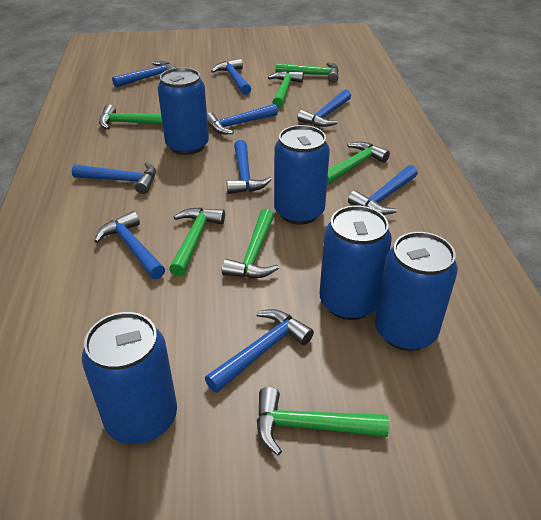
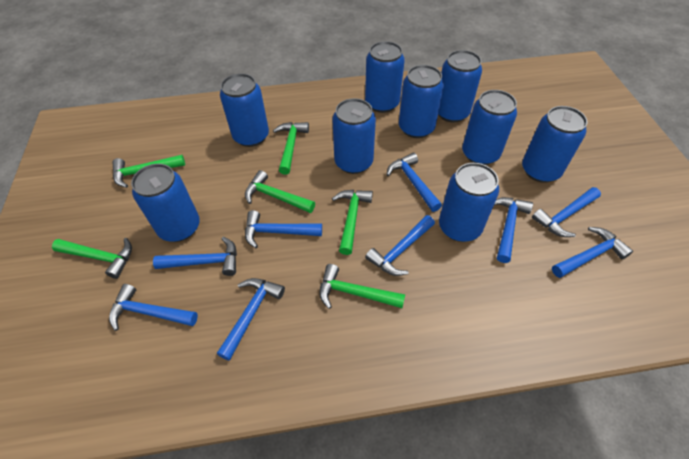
blue can: 5 -> 9
green hammer: 7 -> 6

